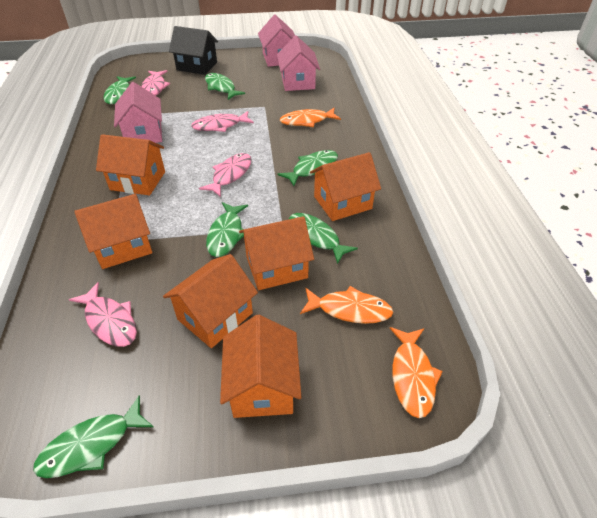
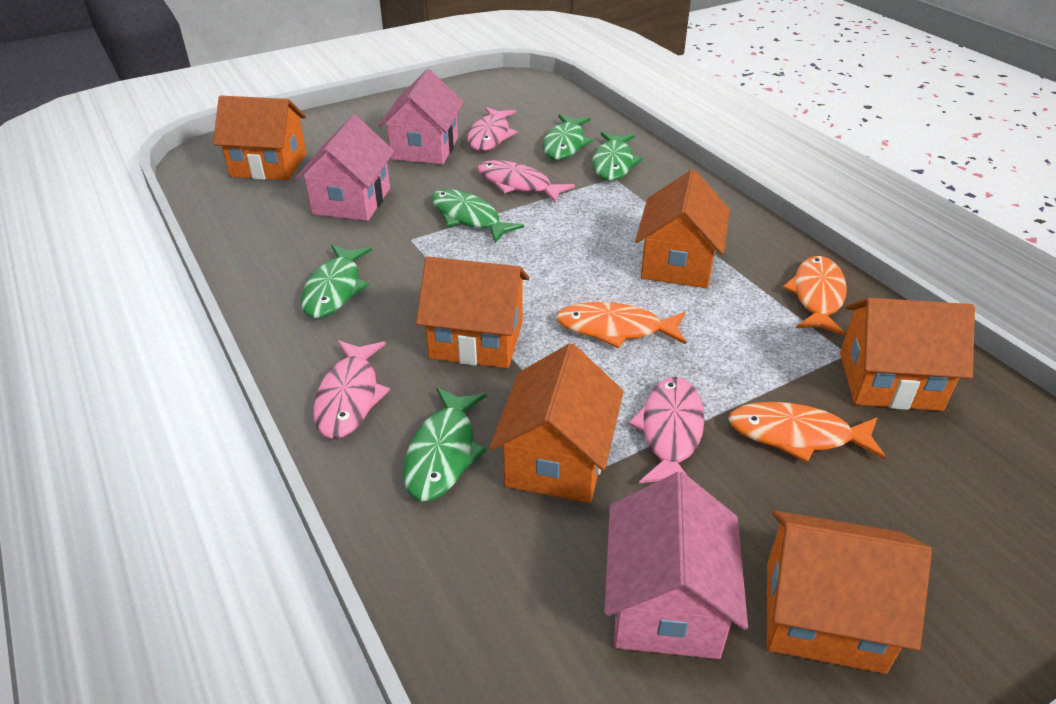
black house: 1 -> 0
green fish: 6 -> 5

